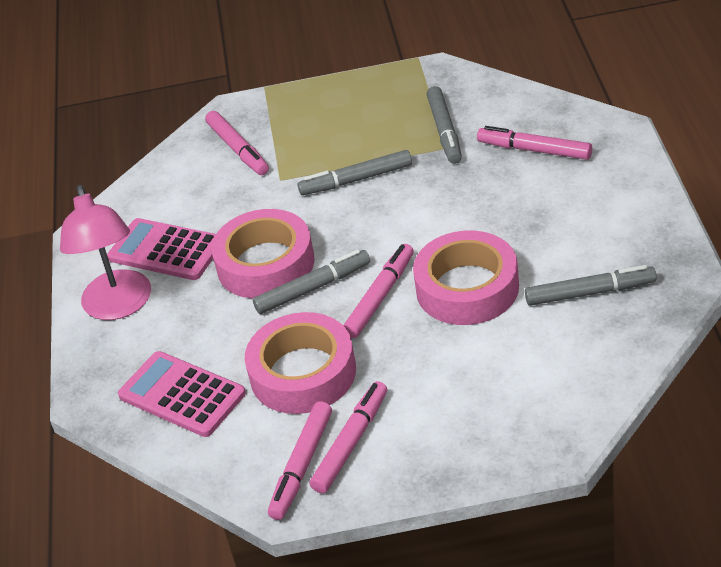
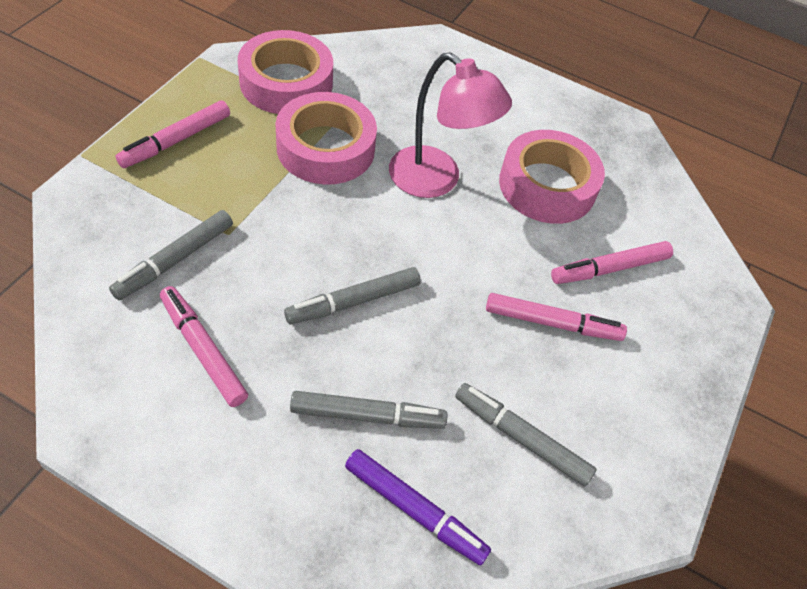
pink calculator: 2 -> 0
pink marker: 5 -> 4
purple marker: 0 -> 1

